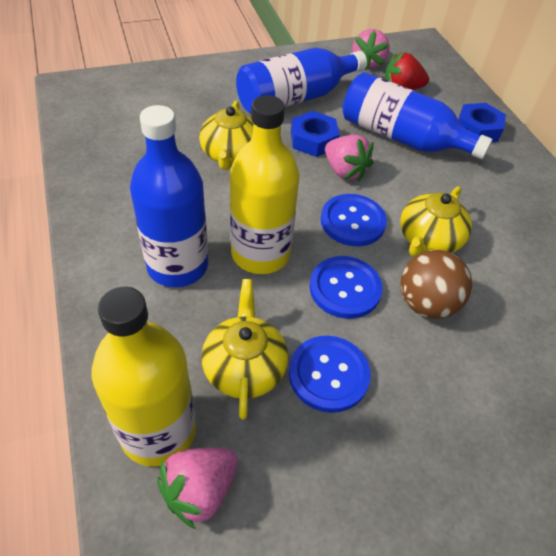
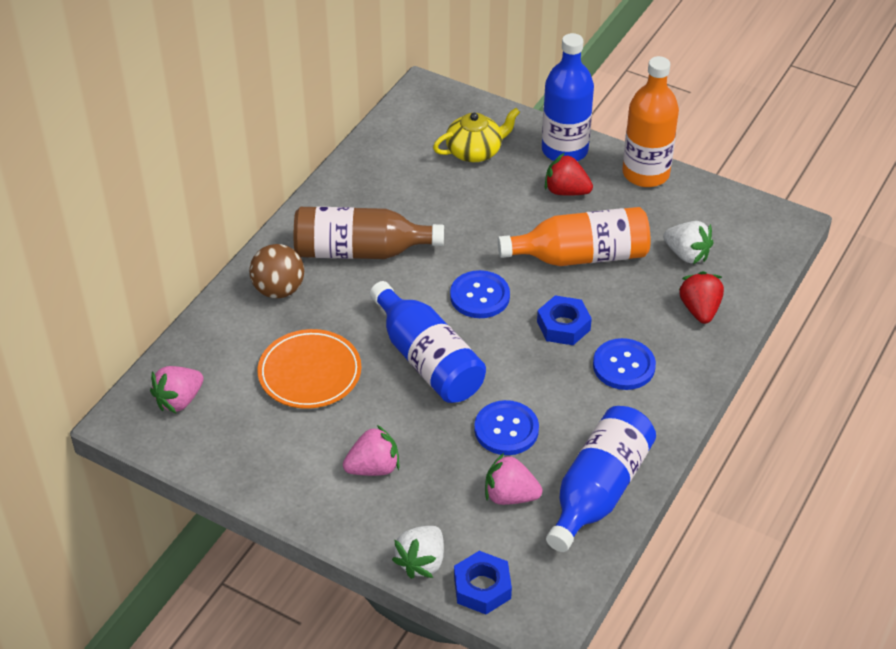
brown bottle: 0 -> 1
orange bottle: 0 -> 2
orange plate: 0 -> 1
red strawberry: 1 -> 2
white strawberry: 0 -> 2
yellow bottle: 2 -> 0
yellow teapot: 3 -> 1

